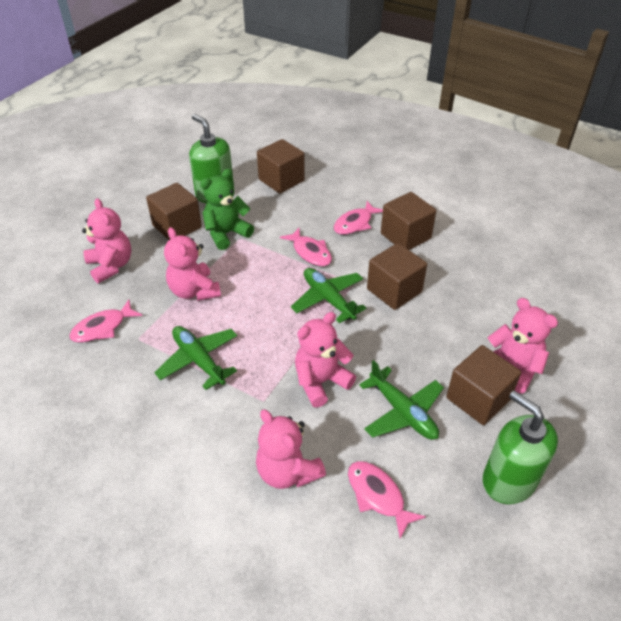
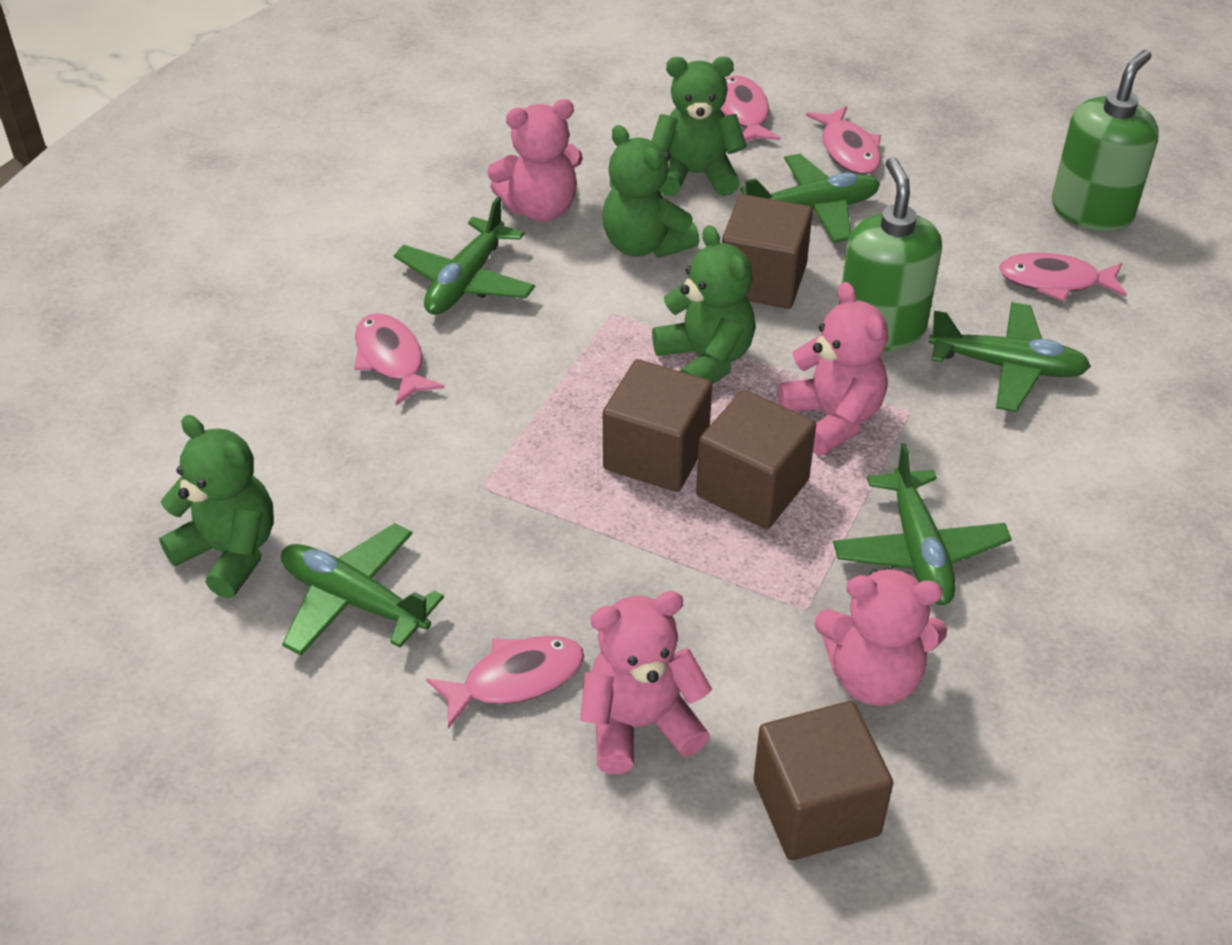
brown cube: 5 -> 4
green plane: 3 -> 5
green teddy bear: 1 -> 4
pink fish: 4 -> 5
pink teddy bear: 5 -> 4

